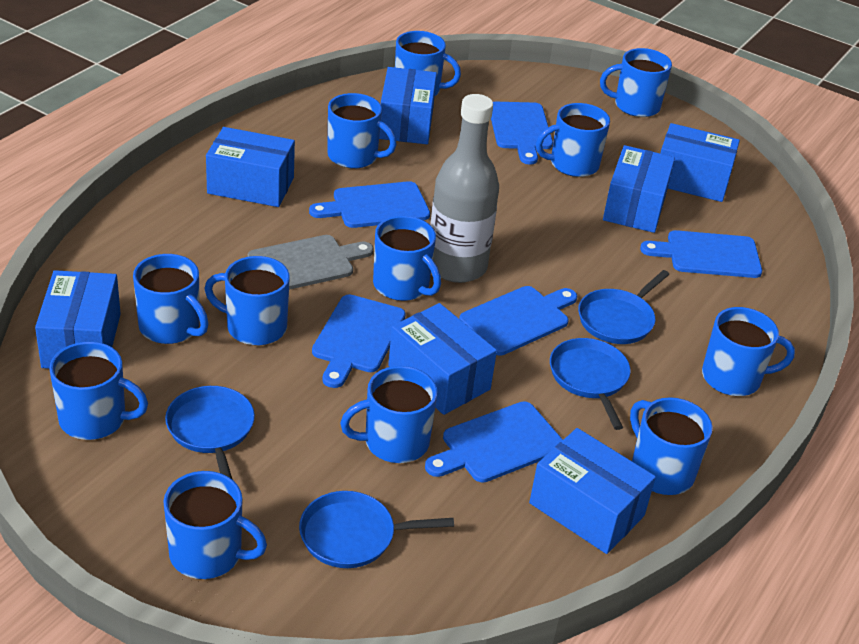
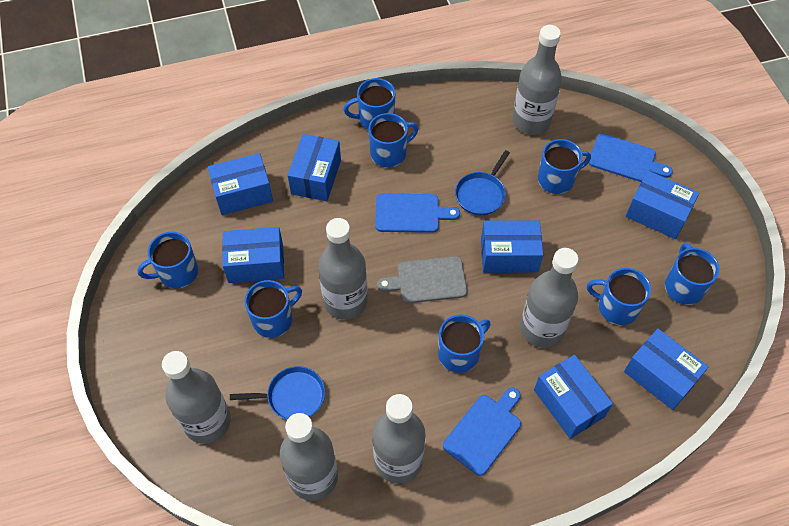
blue cutting board: 6 -> 3
blue mug: 12 -> 8
blue pan: 4 -> 2
grey bottle: 1 -> 6

